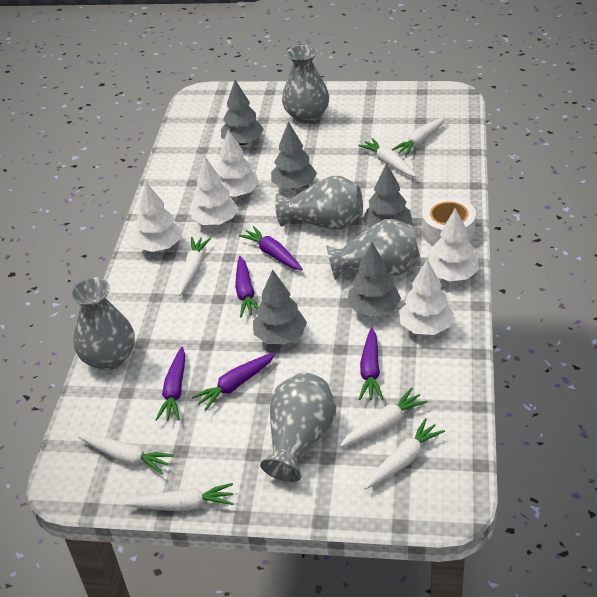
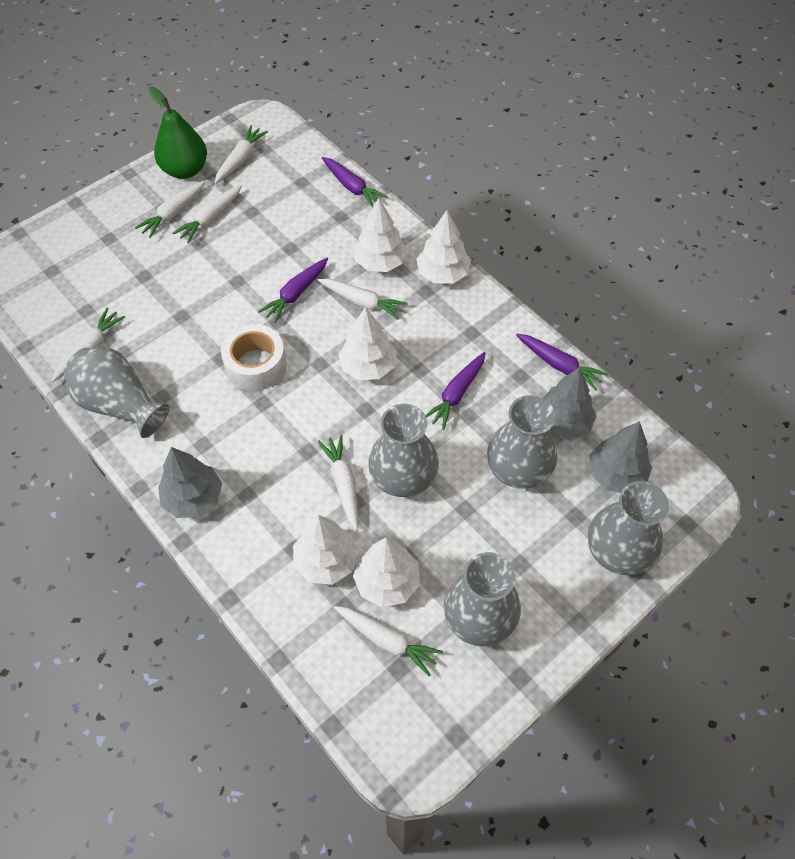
green pear: 0 -> 1
grey tree: 5 -> 3
purple carrot: 5 -> 4

